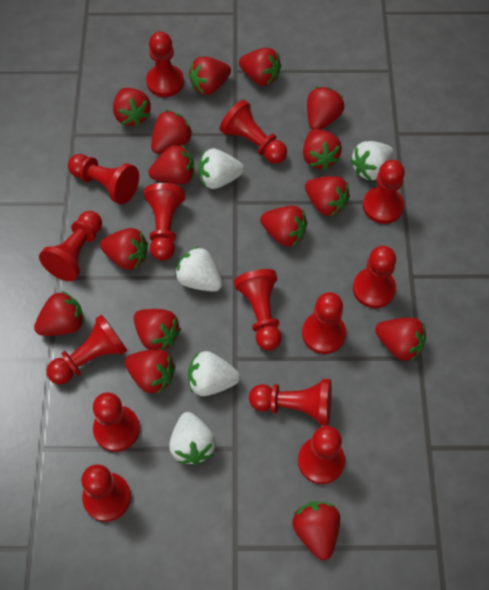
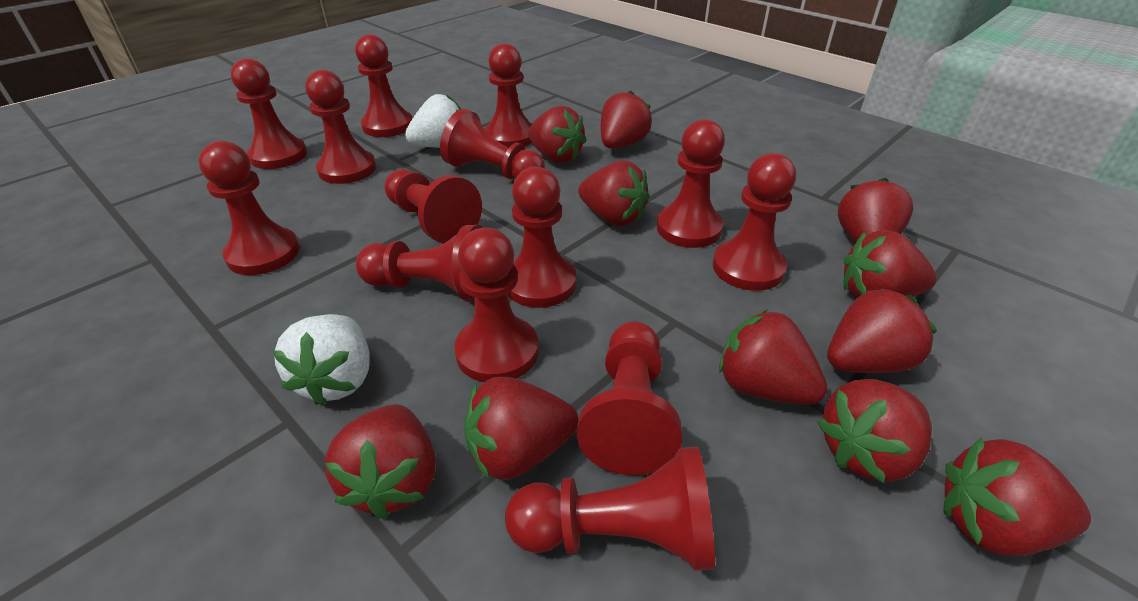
red strawberry: 15 -> 11
white strawberry: 5 -> 2

